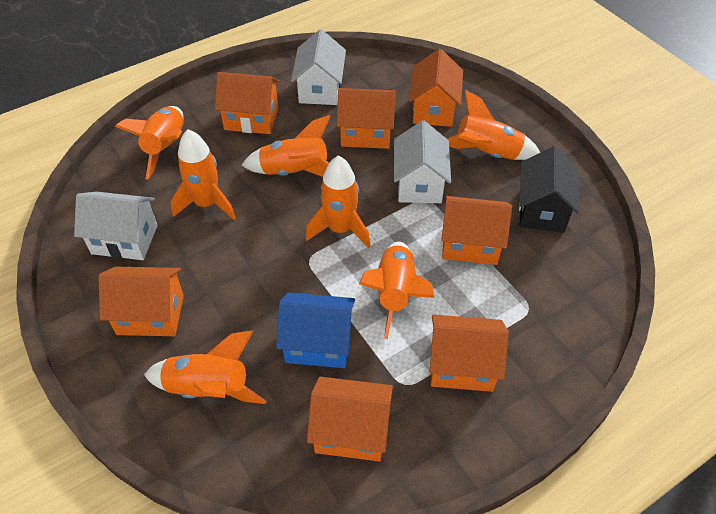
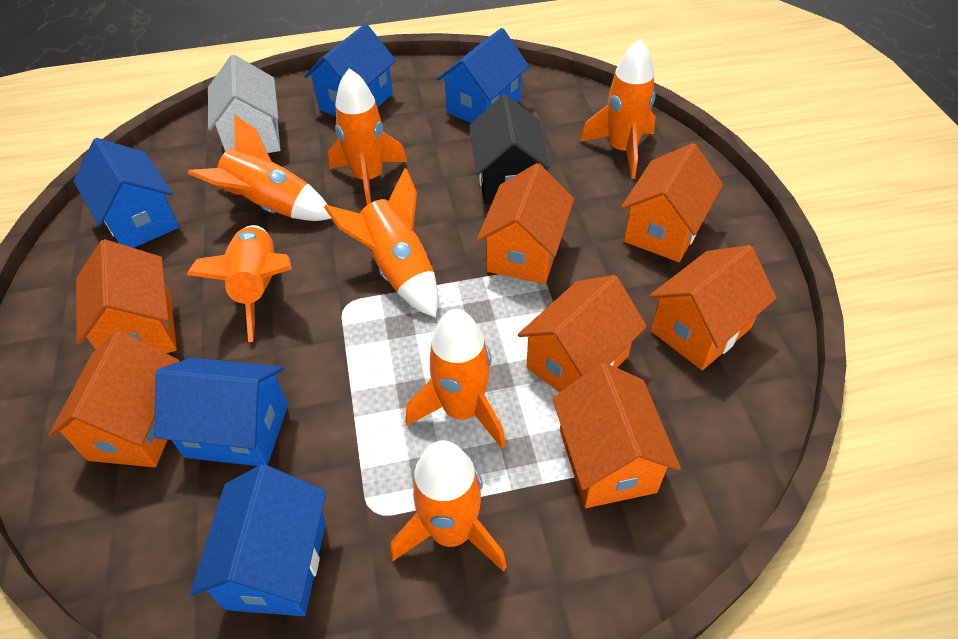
blue house: 1 -> 5
white house: 3 -> 1

